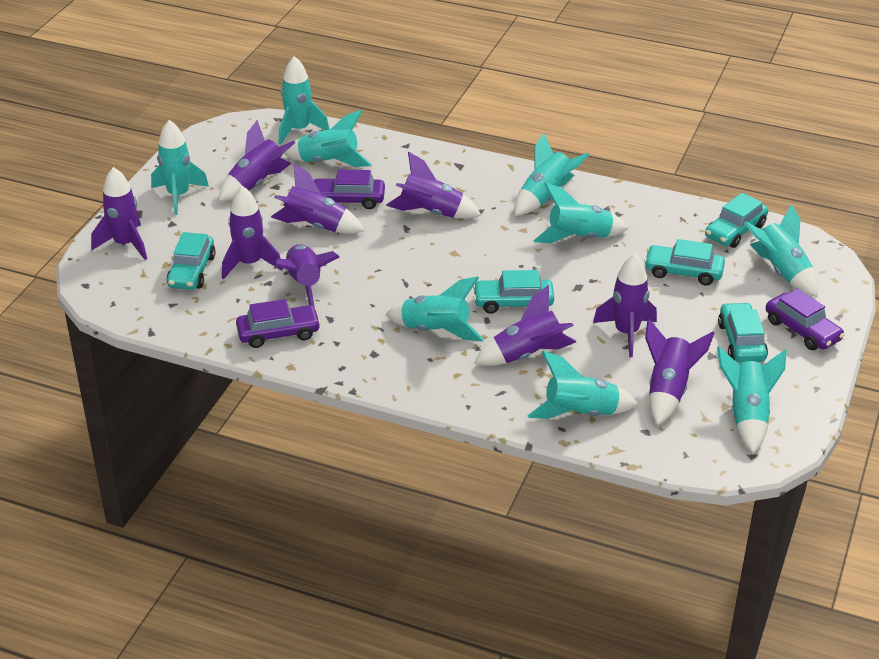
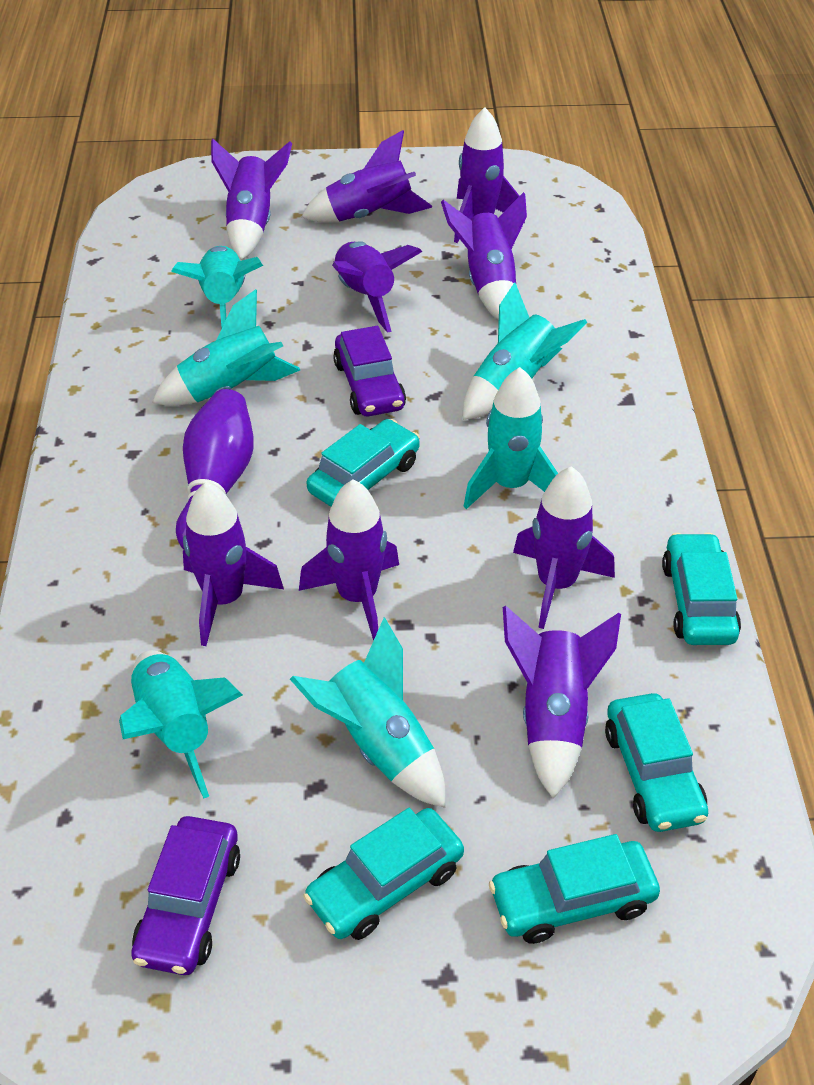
purple bowling pin: 0 -> 1
purple car: 3 -> 2
turquoise rocket: 9 -> 6

